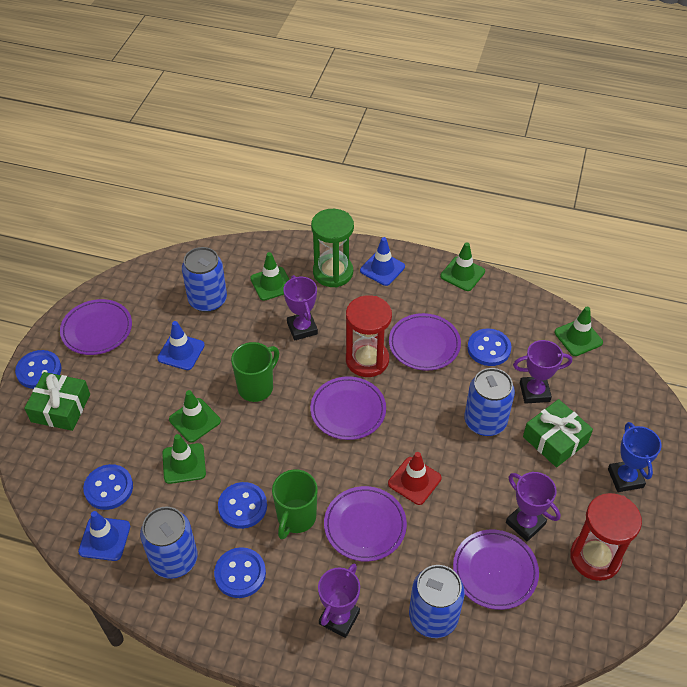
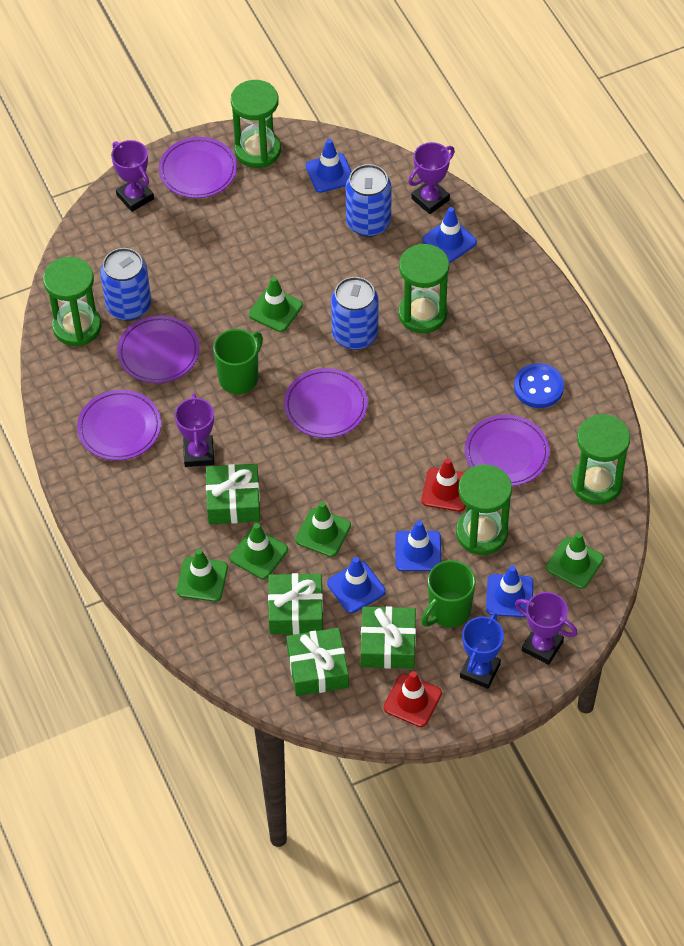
blue button: 5 -> 1
blue can: 4 -> 3
blue traffic cone: 3 -> 5
green gift: 2 -> 4
green hourglass: 1 -> 5
red hourglass: 2 -> 0
red traffic cone: 1 -> 2

